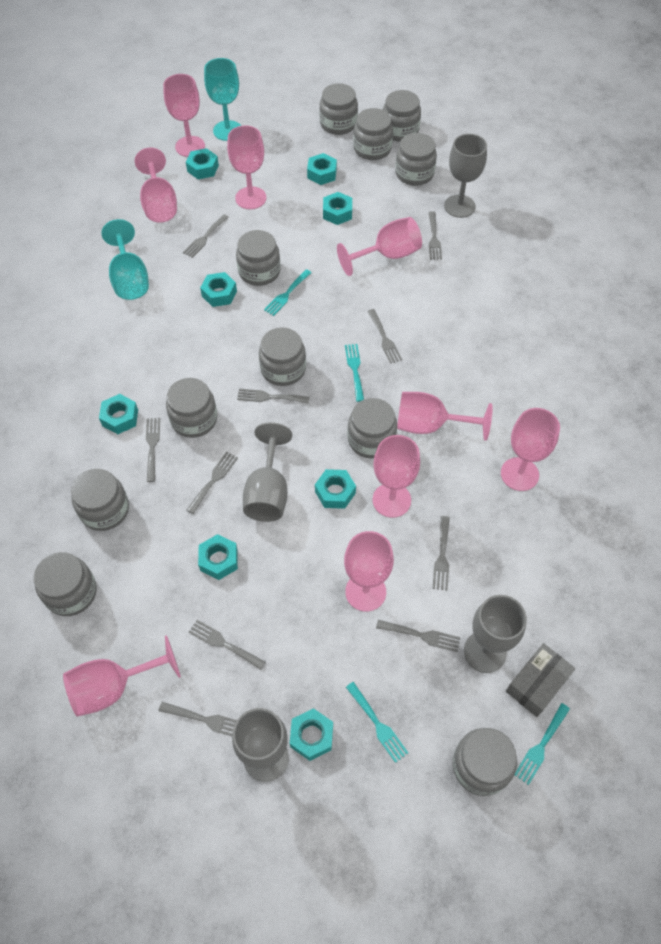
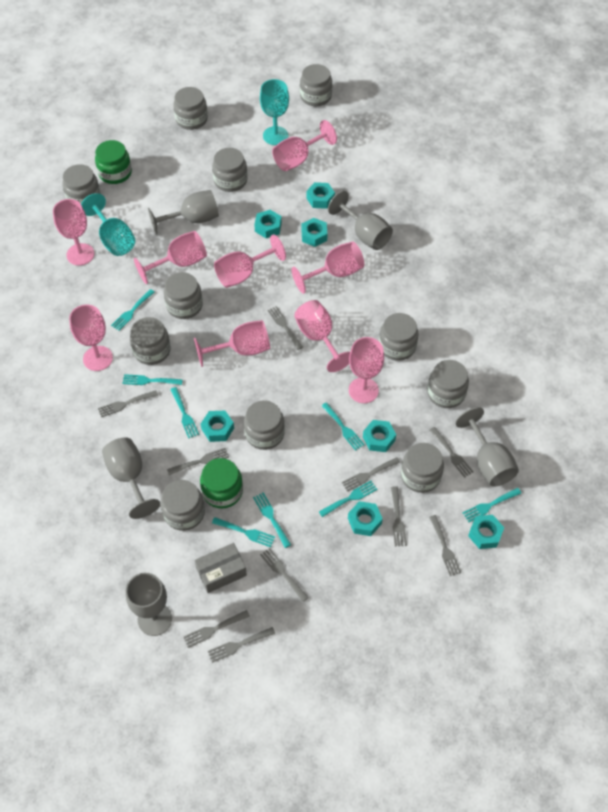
green jar: 0 -> 2
grey goblet: 4 -> 5
turquoise fork: 4 -> 8
turquoise nut: 8 -> 7

